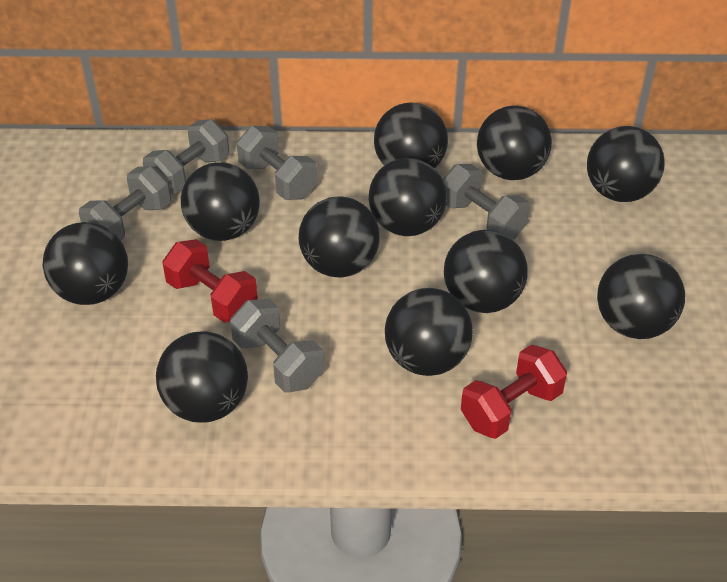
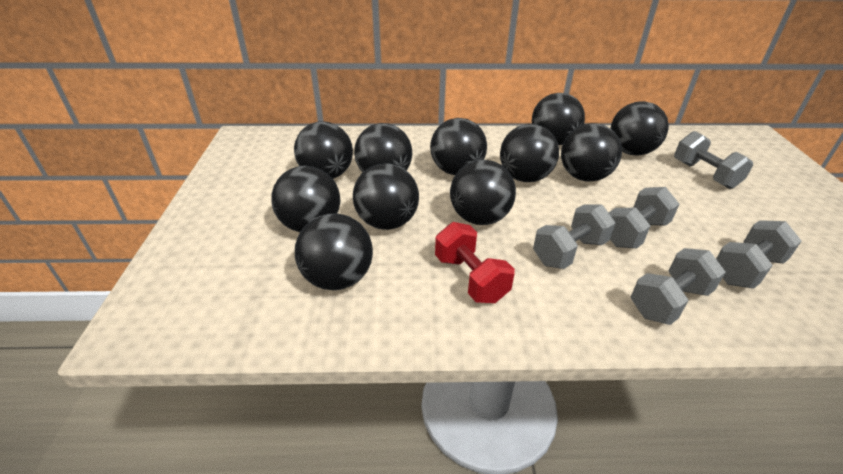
red dumbbell: 2 -> 1

